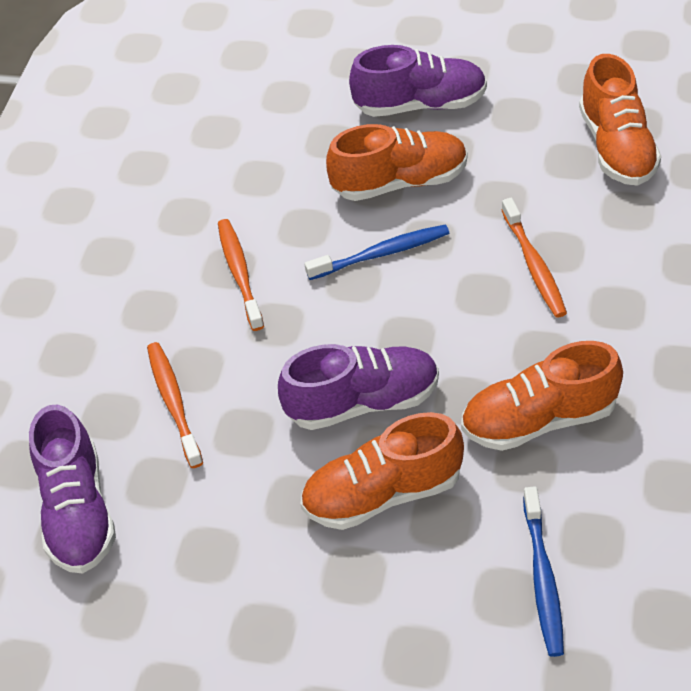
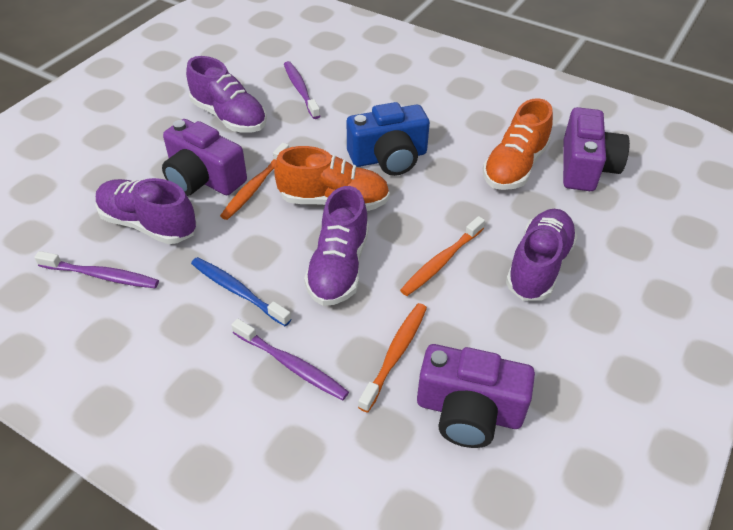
blue camera: 0 -> 1
blue toothbrush: 2 -> 1
orange shoe: 4 -> 2
purple camera: 0 -> 3
purple shoe: 3 -> 4
purple toothbrush: 0 -> 3

